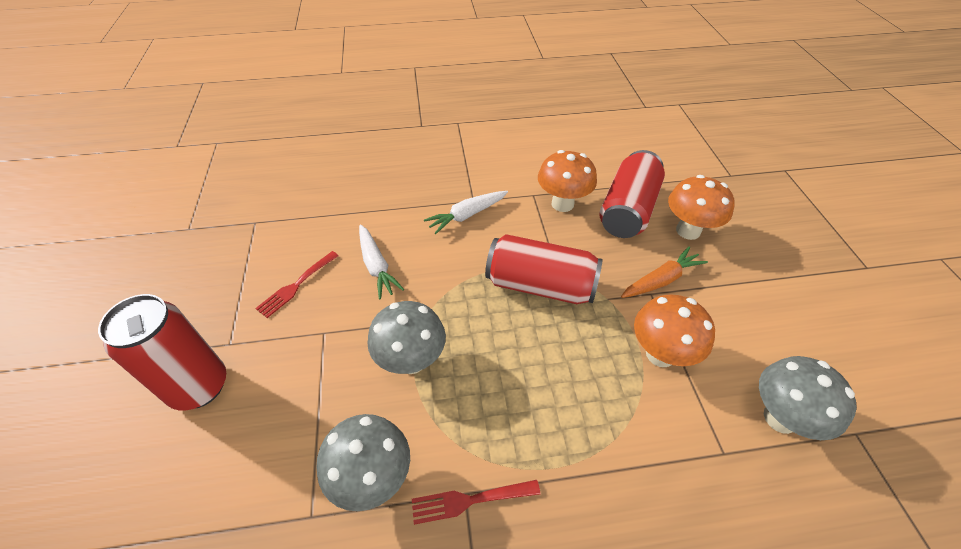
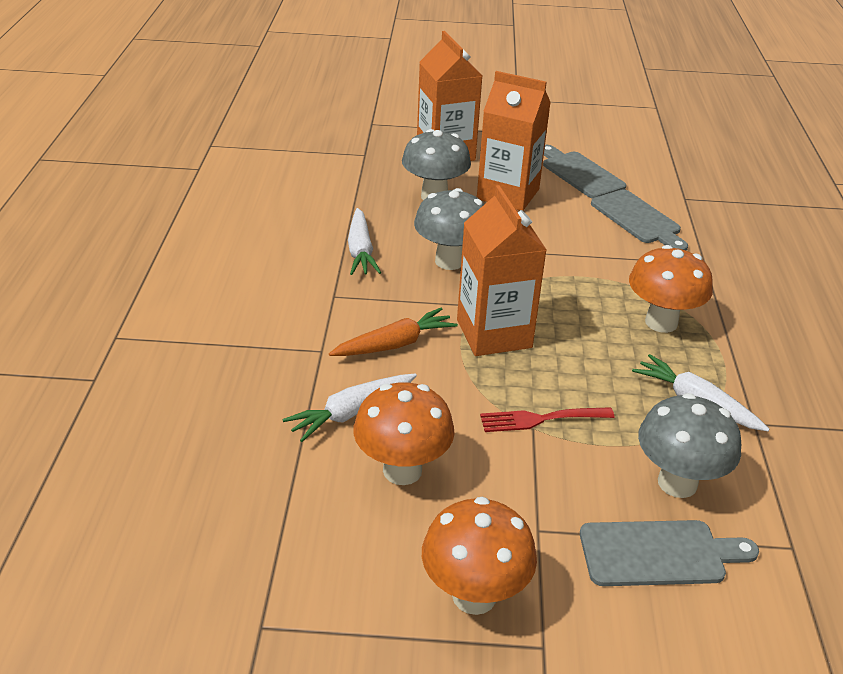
grey cutting board: 0 -> 3
orange carton: 0 -> 3
red can: 3 -> 0
red fork: 2 -> 1
white carrot: 2 -> 3

